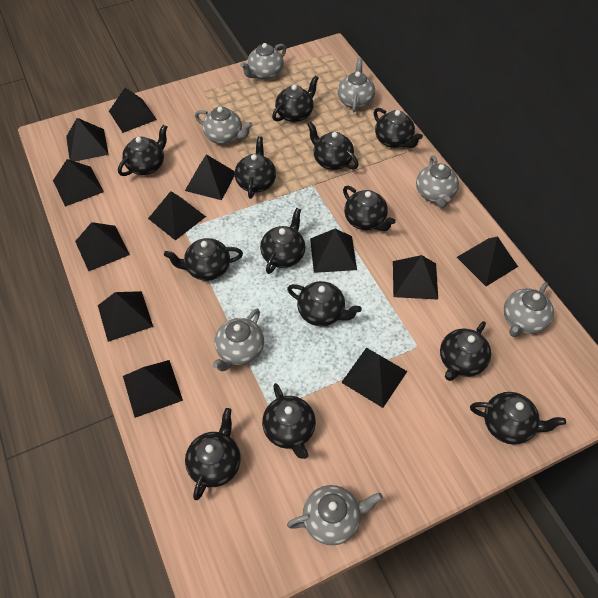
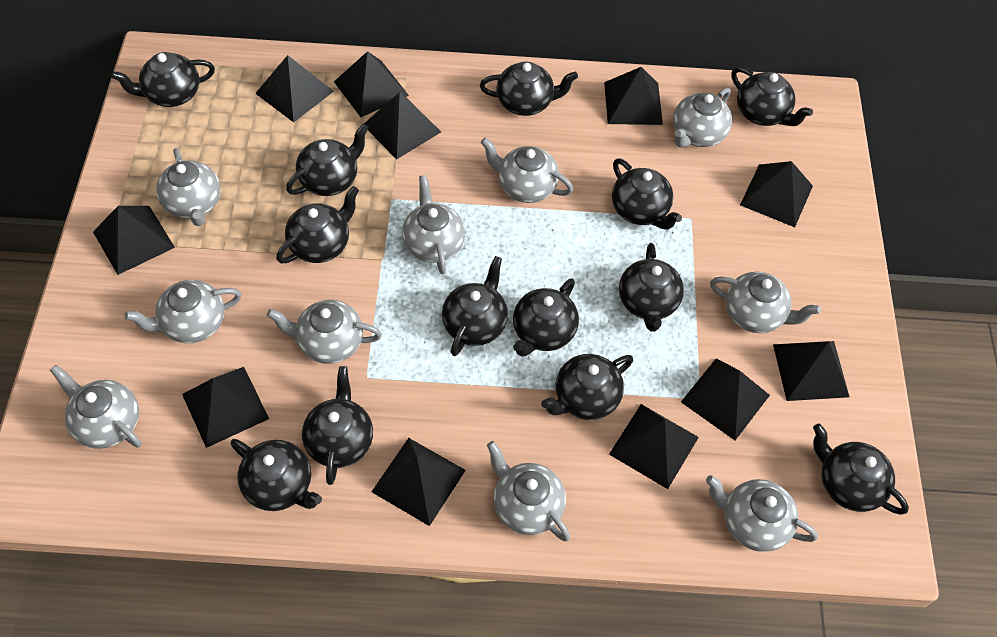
black pyramid: 12 -> 11
grey teapot: 7 -> 10

